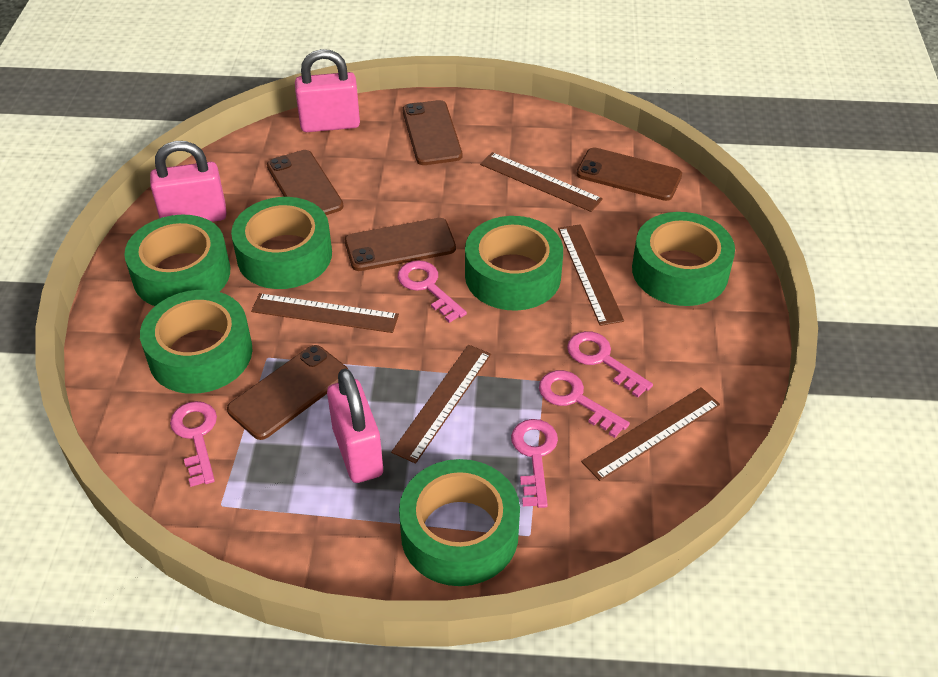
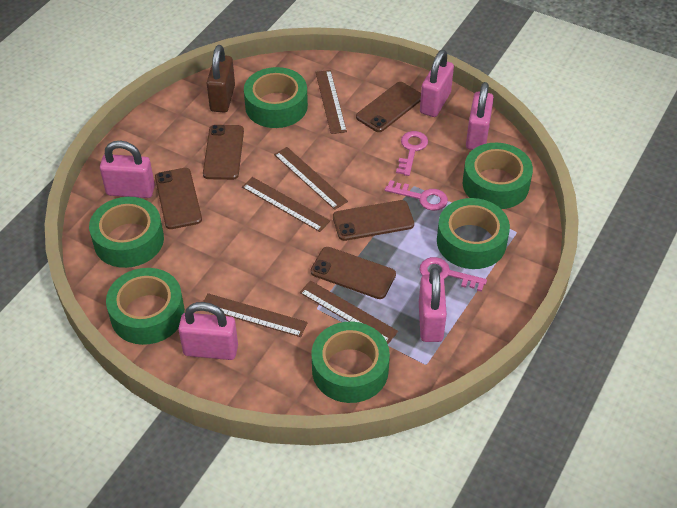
brown padlock: 0 -> 1
pink key: 5 -> 3
pink padlock: 3 -> 5

